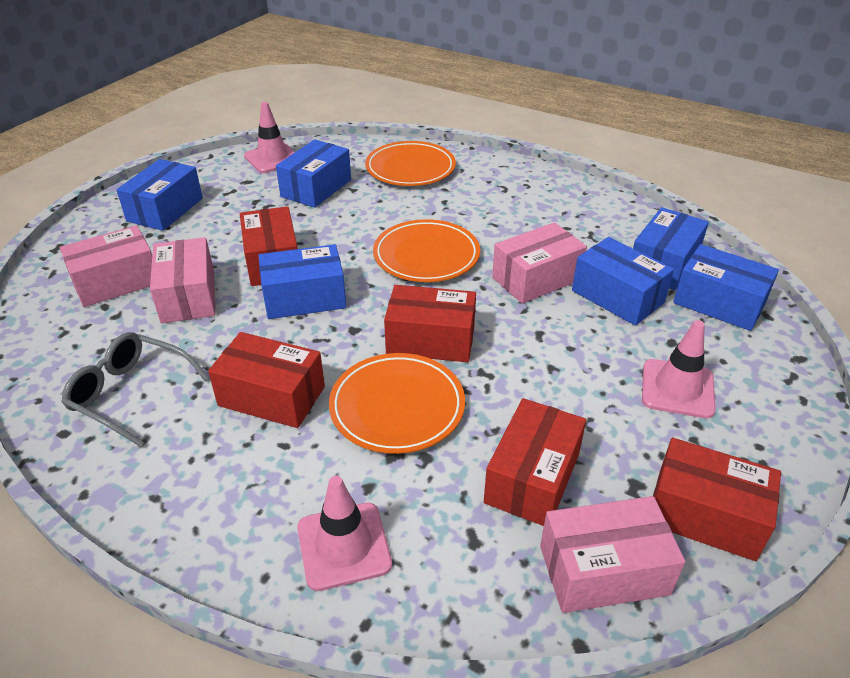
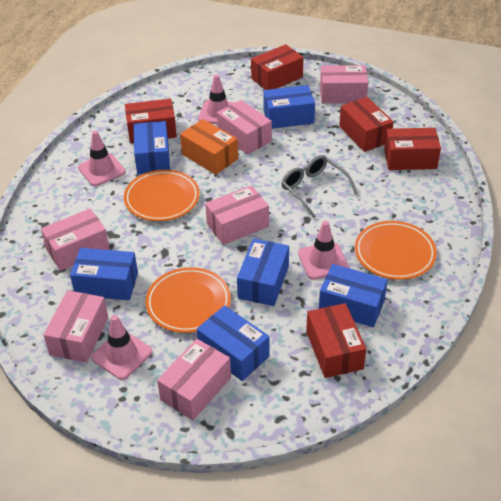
orange box: 0 -> 1
pink box: 4 -> 6
pink traffic cone: 3 -> 4

